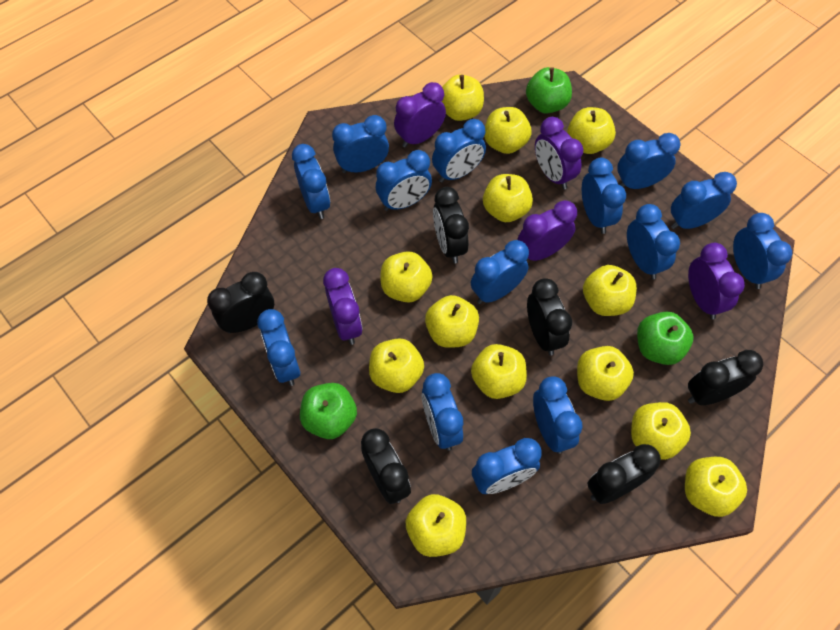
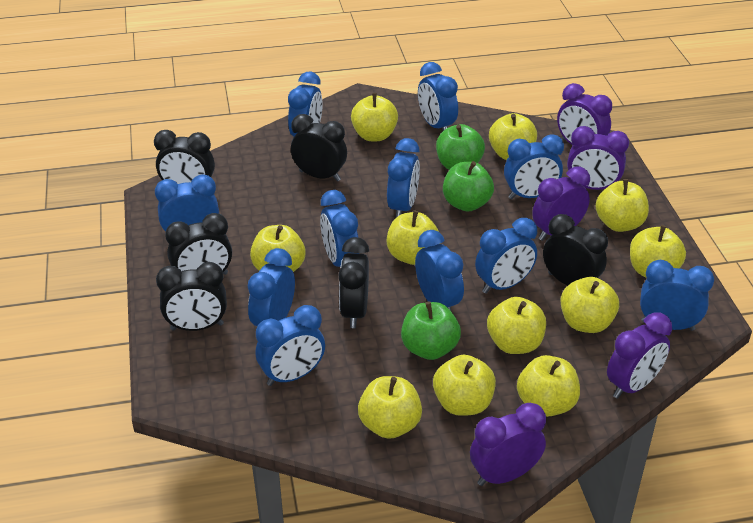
blue clock: 14 -> 11
yellow apple: 13 -> 11

